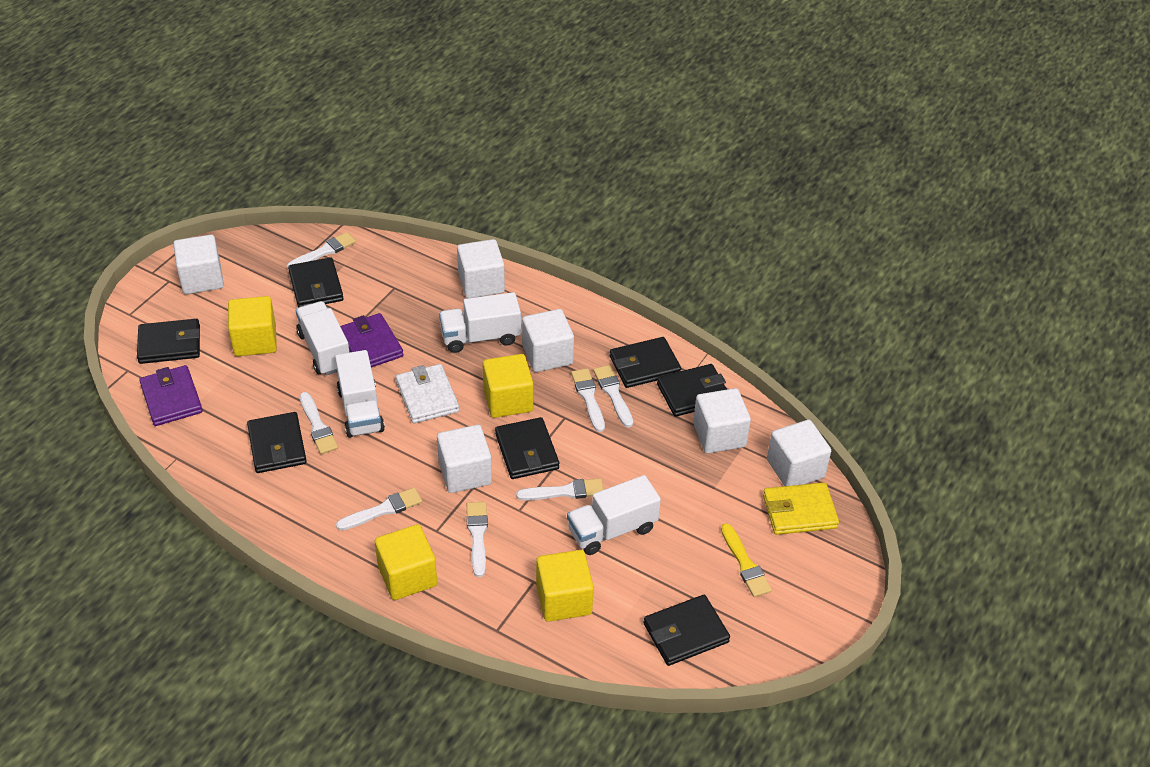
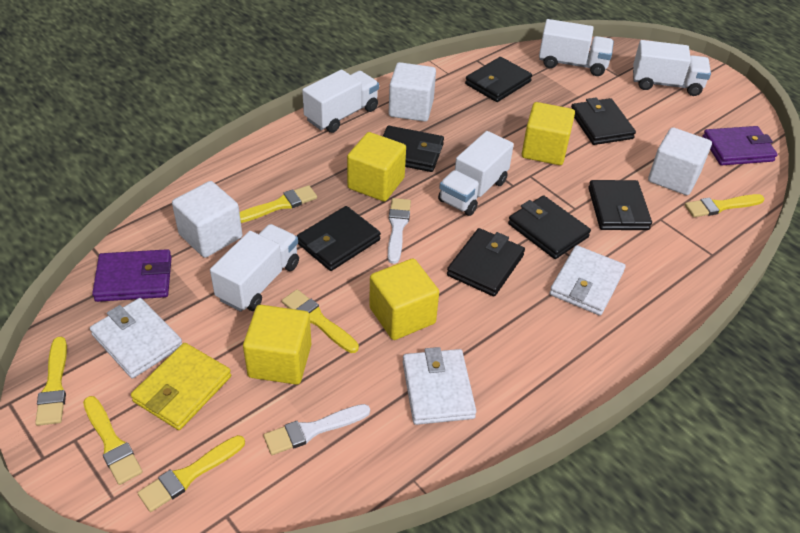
white brush: 7 -> 2
white cube: 6 -> 3
white truck: 4 -> 5
white wallet: 1 -> 3
yellow brush: 1 -> 6

